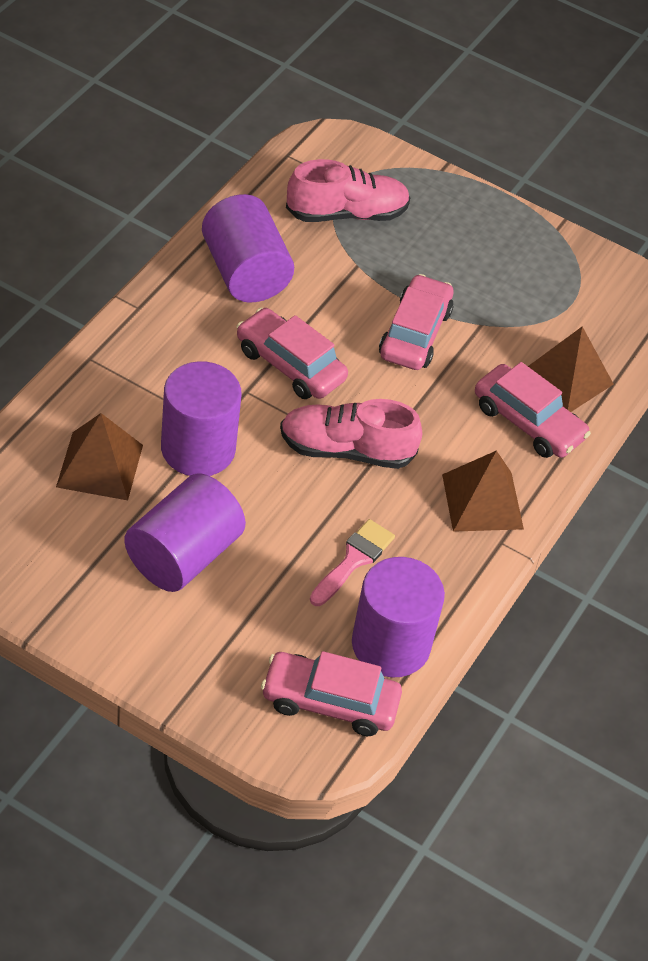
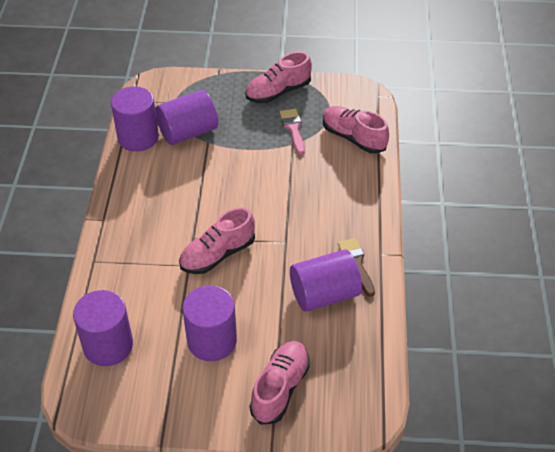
brown brush: 0 -> 1
brown pyramid: 3 -> 0
pink car: 4 -> 0
pink shoe: 2 -> 4
purple cylinder: 4 -> 5

